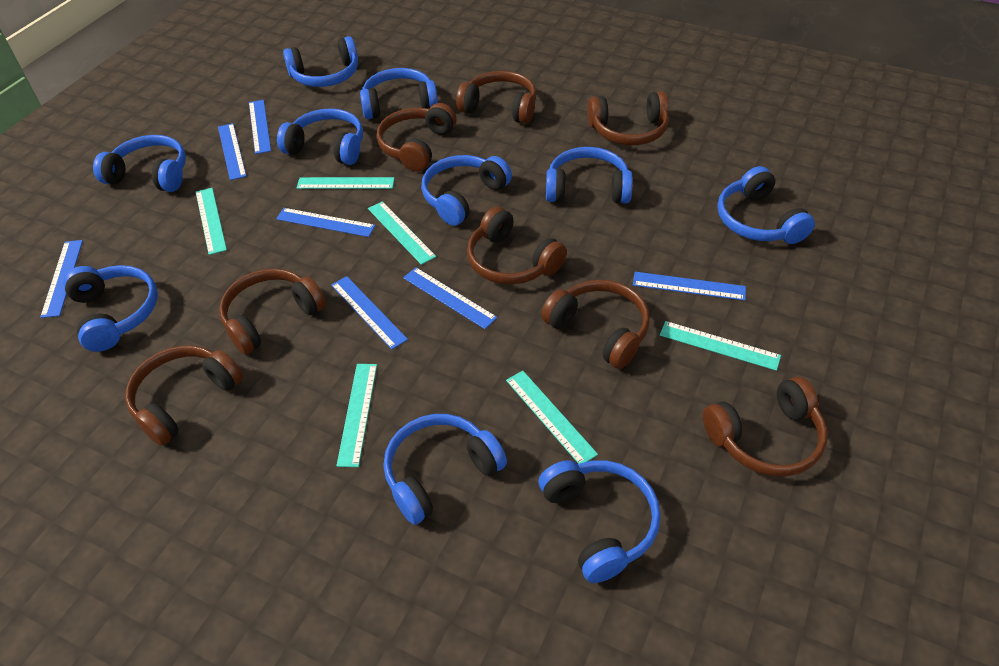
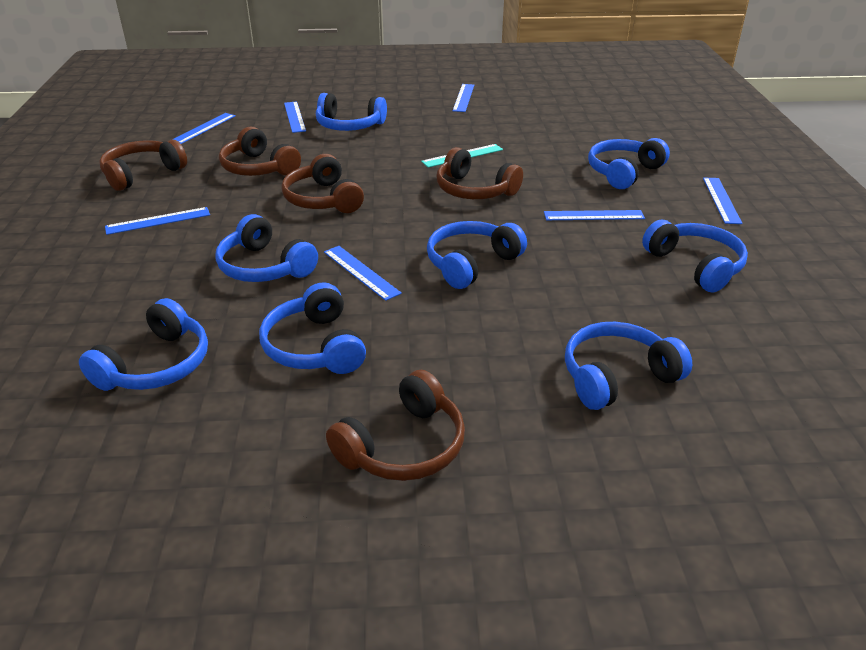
blue headphones: 10 -> 8
brown headphones: 8 -> 5
turquoise ruler: 6 -> 1

